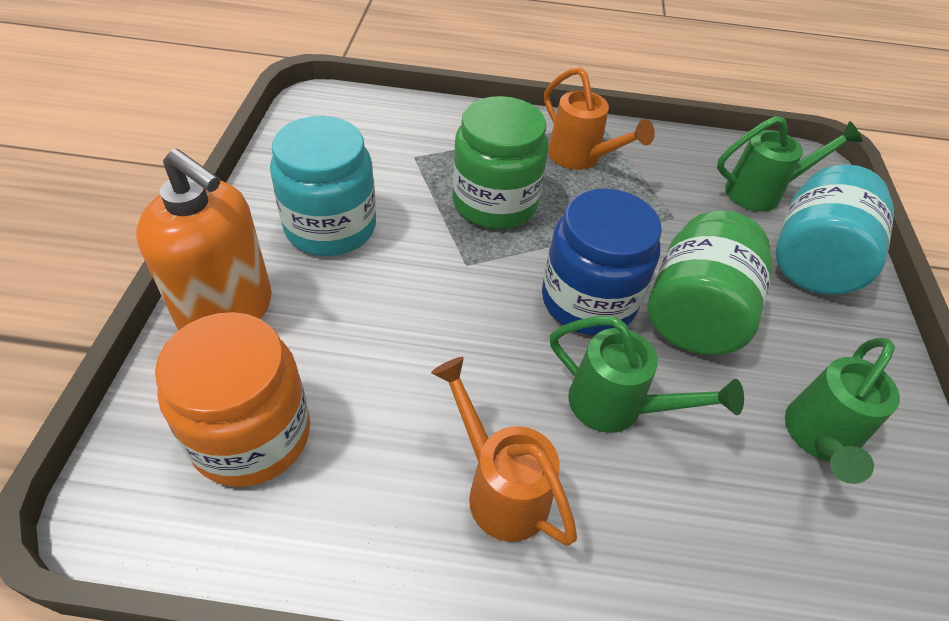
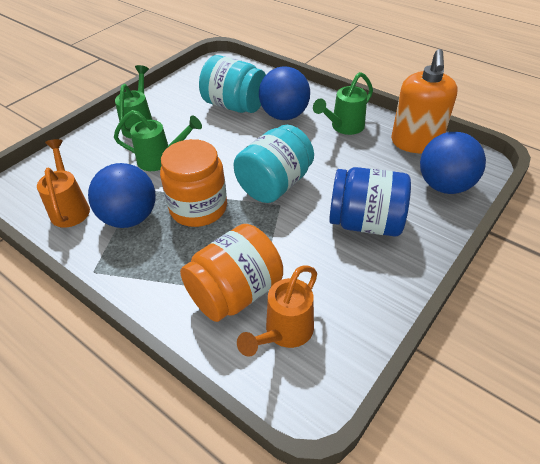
blue ball: 0 -> 3
green jar: 2 -> 0
orange jar: 1 -> 2

